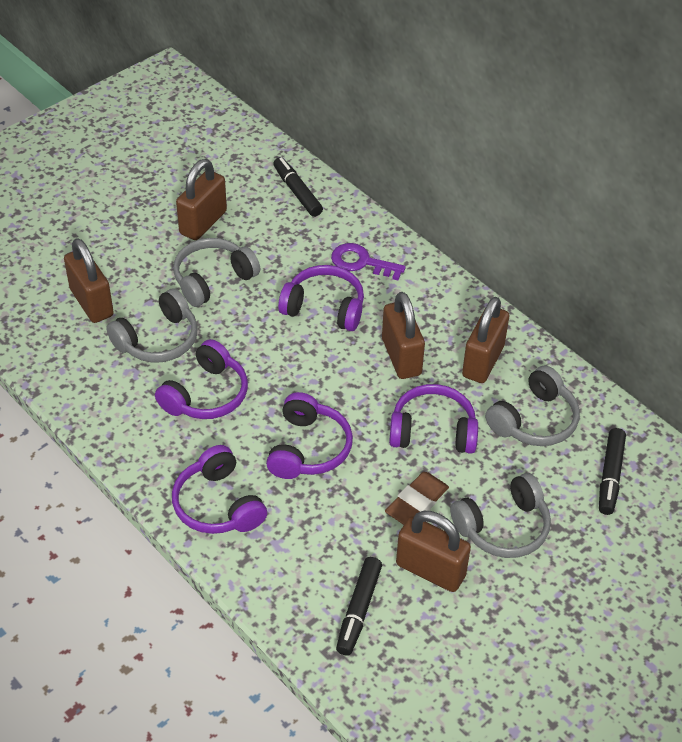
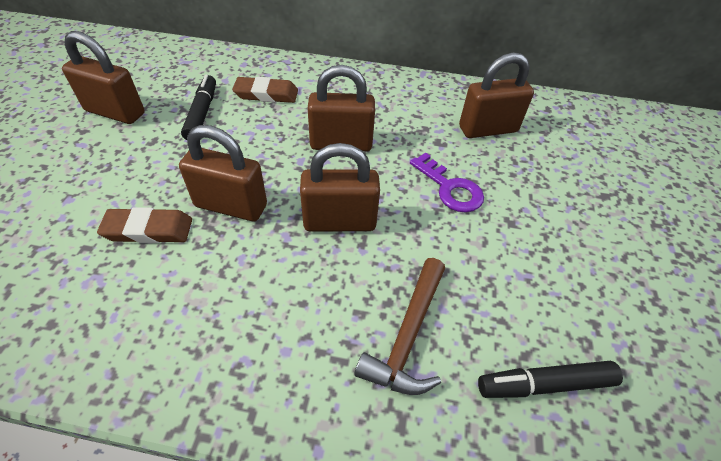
black marker: 3 -> 2
brown eraser: 1 -> 2
brown hammer: 0 -> 1
grey headphones: 4 -> 0
purple headphones: 5 -> 0

